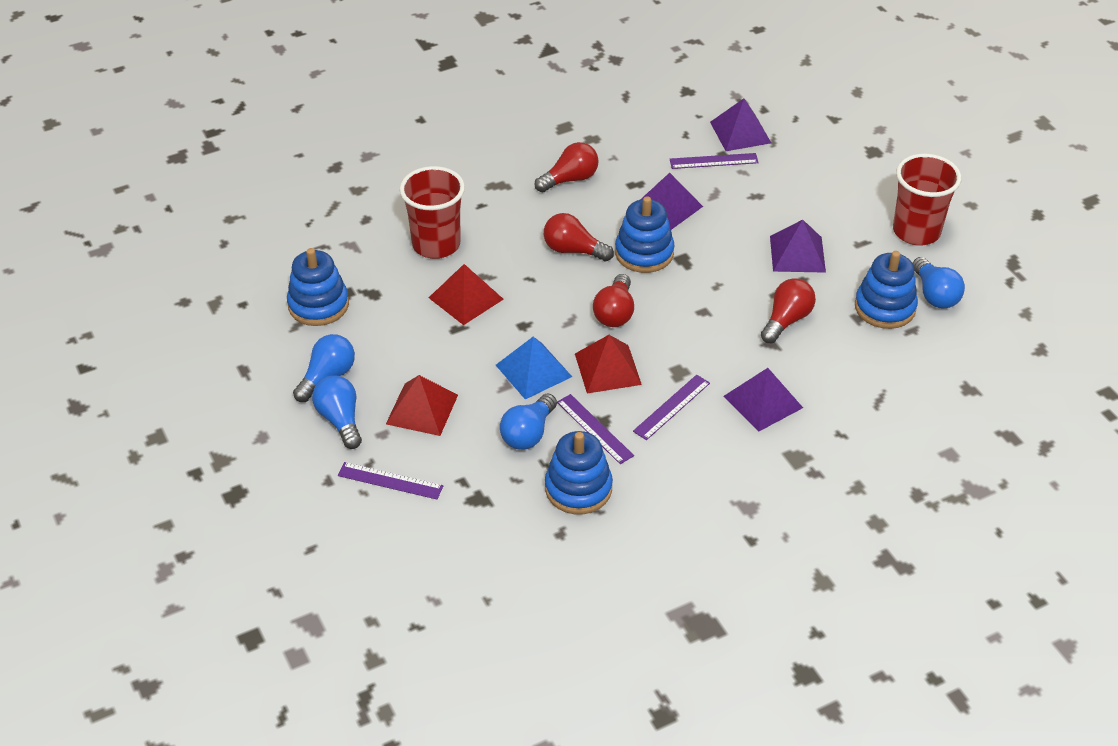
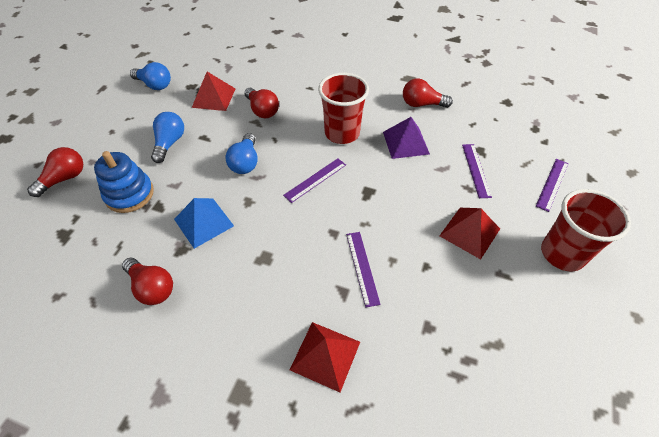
blue light bulb: 4 -> 3
blue stacking toy: 4 -> 1
purple pyramid: 4 -> 1

